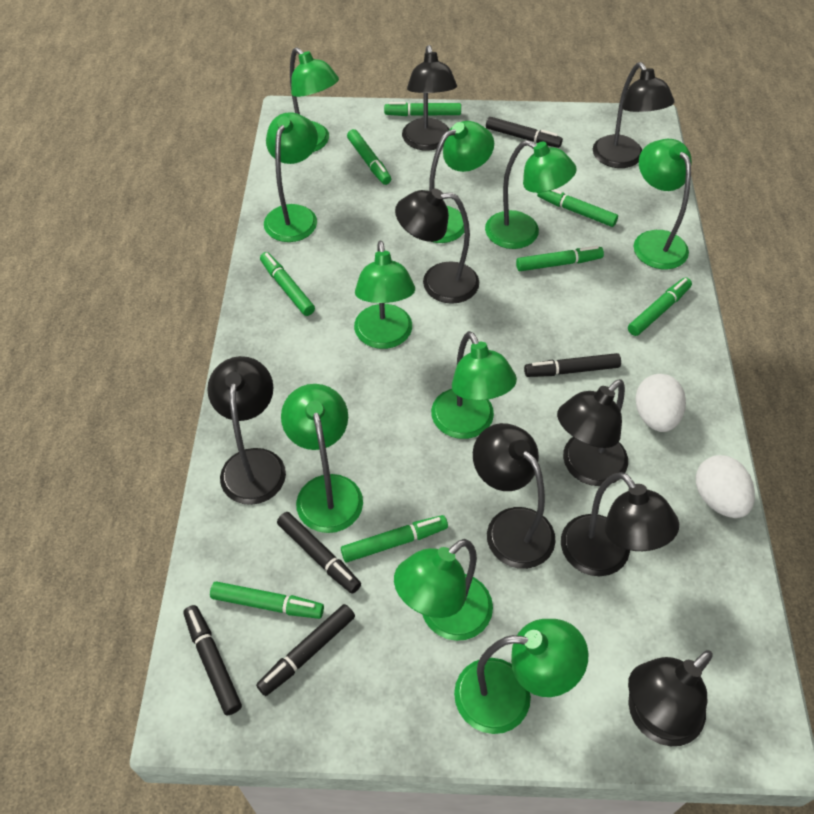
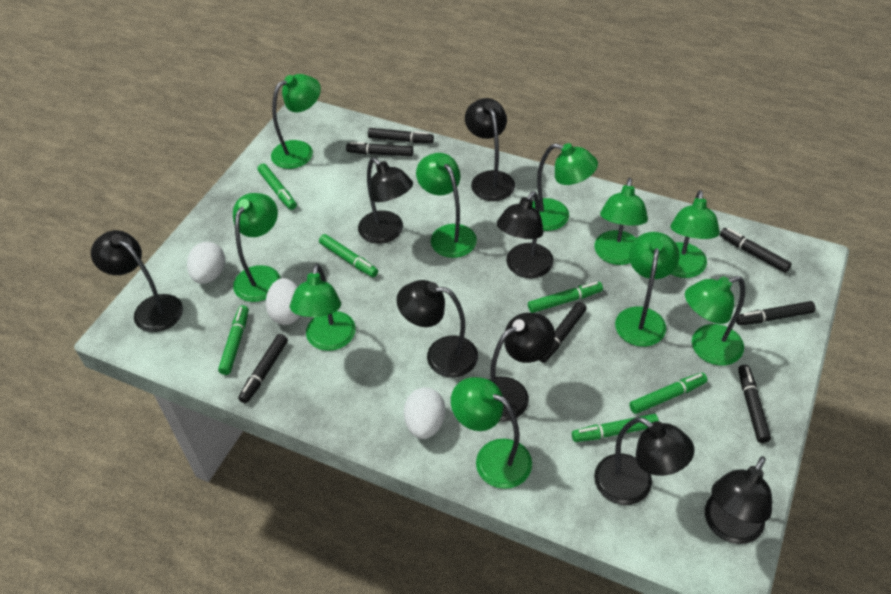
black marker: 5 -> 7
green marker: 8 -> 6
white egg: 2 -> 3

